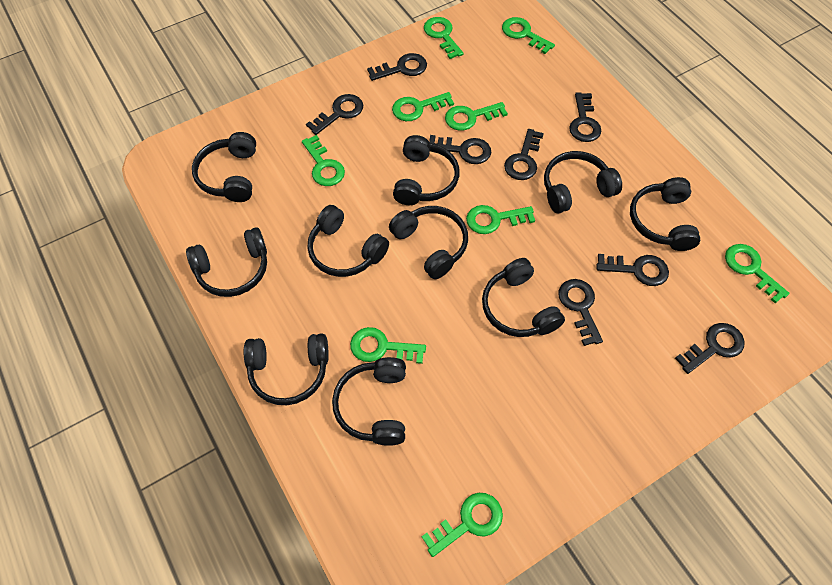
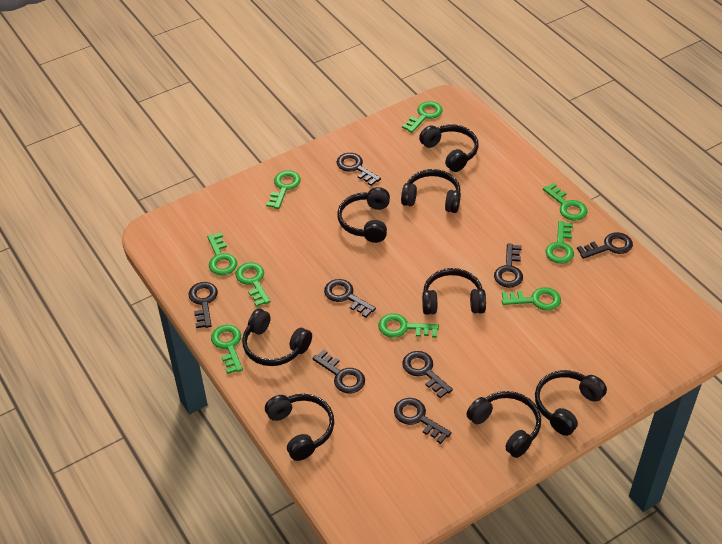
black headphones: 10 -> 8

